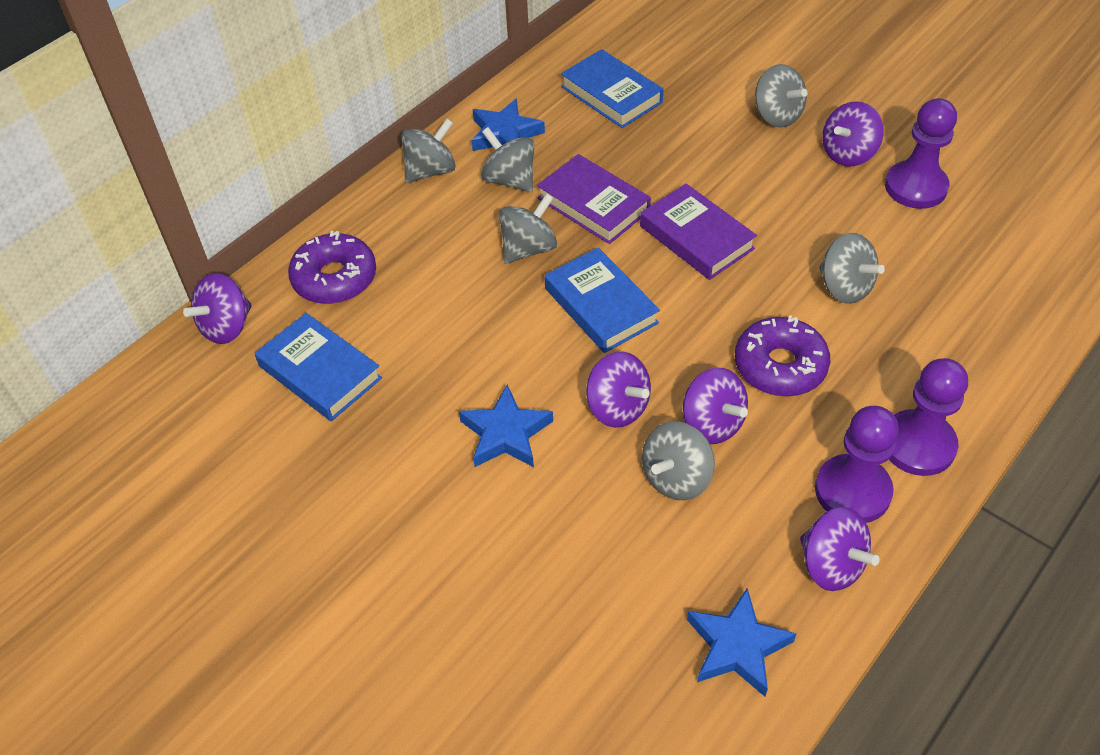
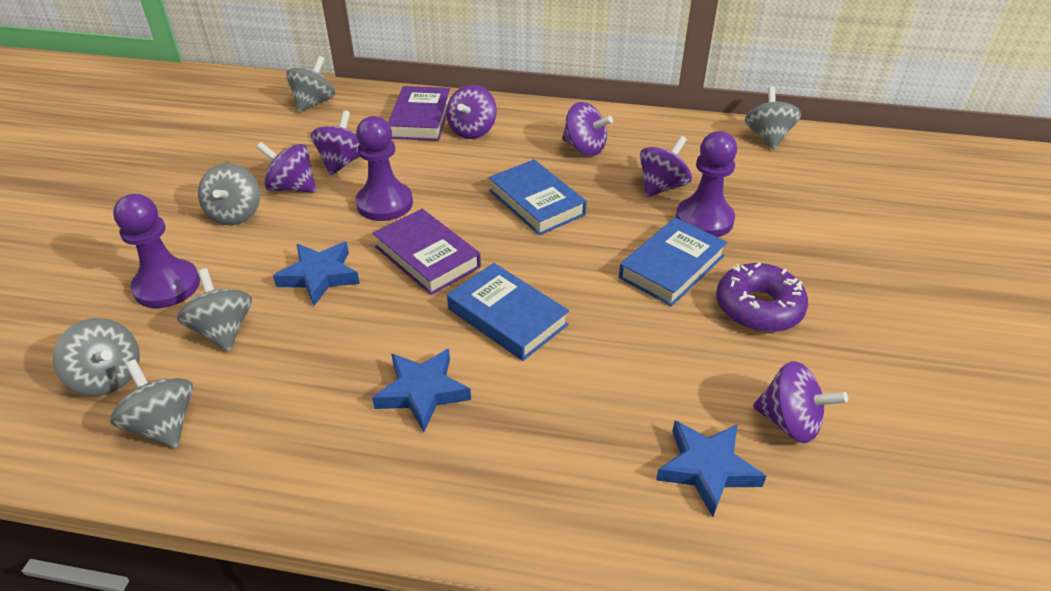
purple donut: 2 -> 1
purple spinning top: 5 -> 6

